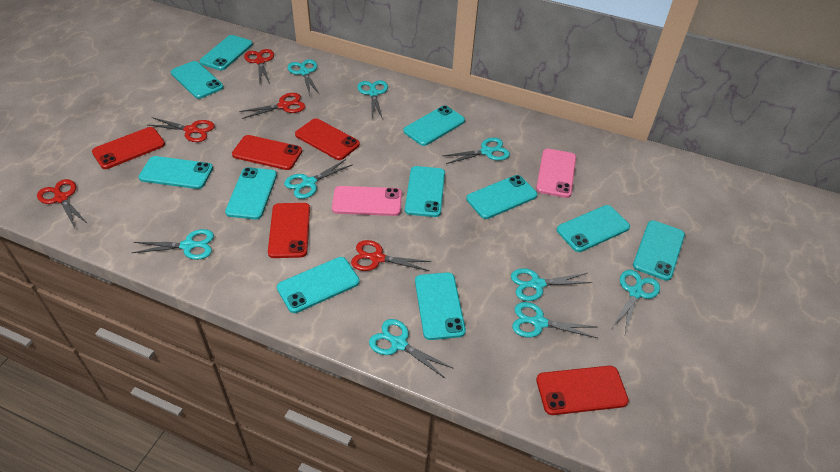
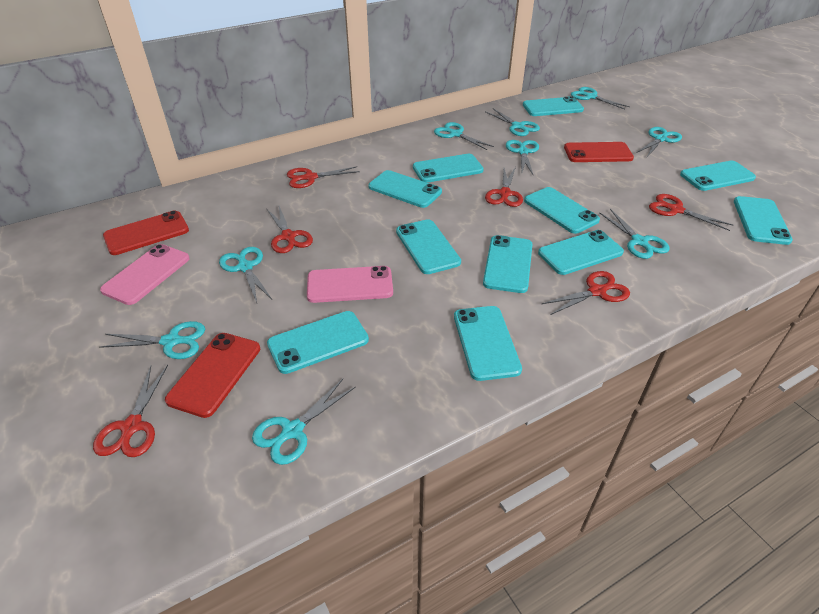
red phone: 5 -> 3
red scissors: 5 -> 6

